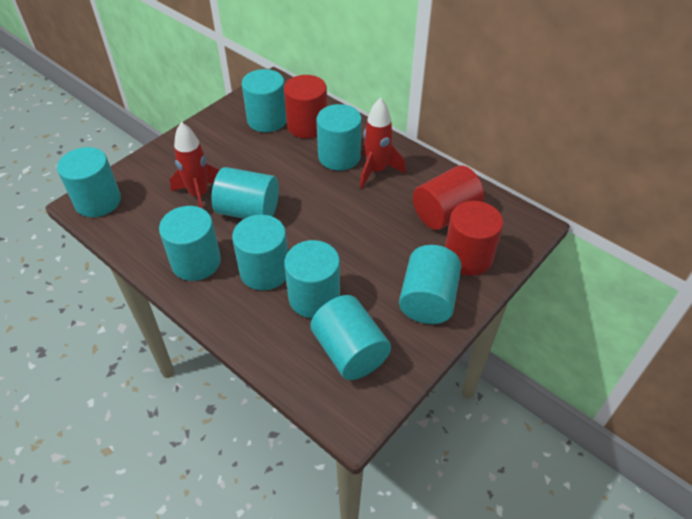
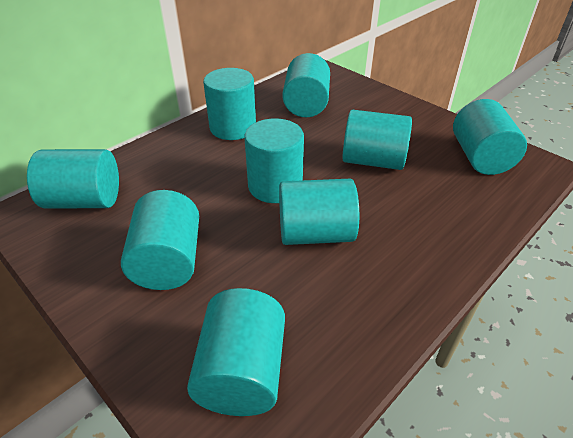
red cylinder: 3 -> 0
red rocket: 2 -> 0

